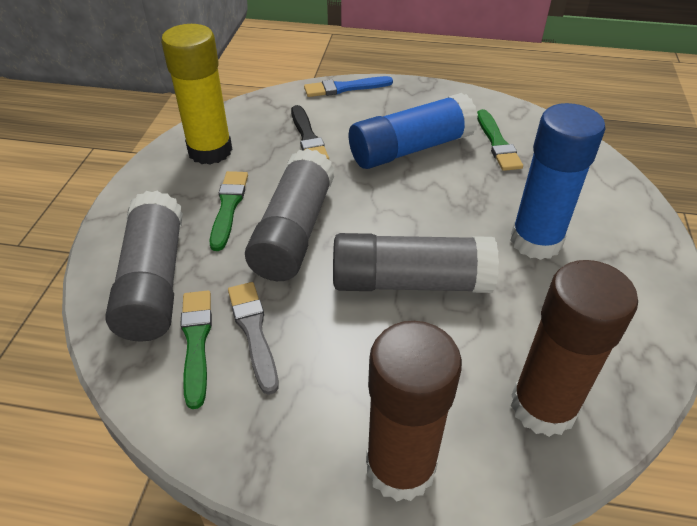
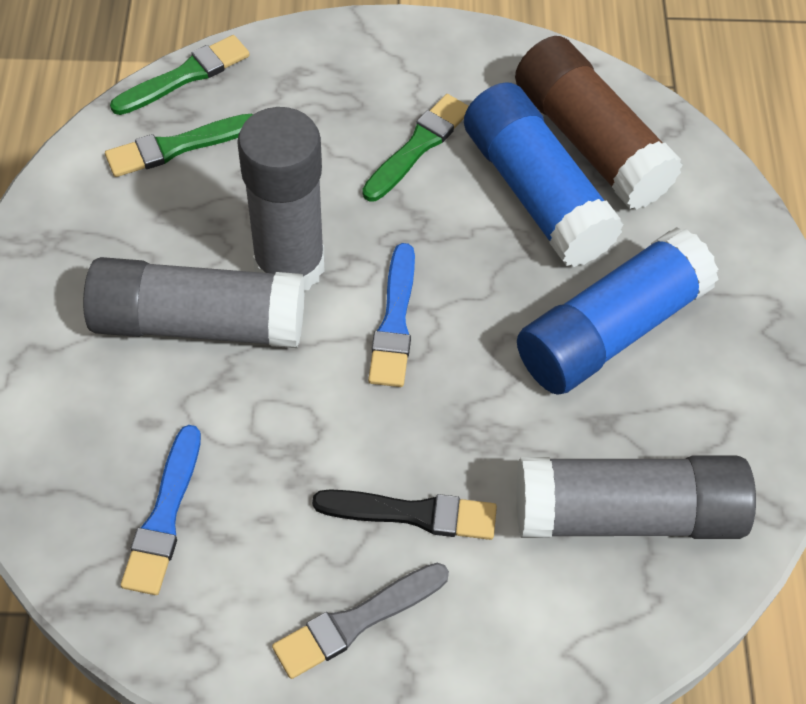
blue brush: 1 -> 2
brown glue stick: 2 -> 1
yellow glue stick: 1 -> 0

